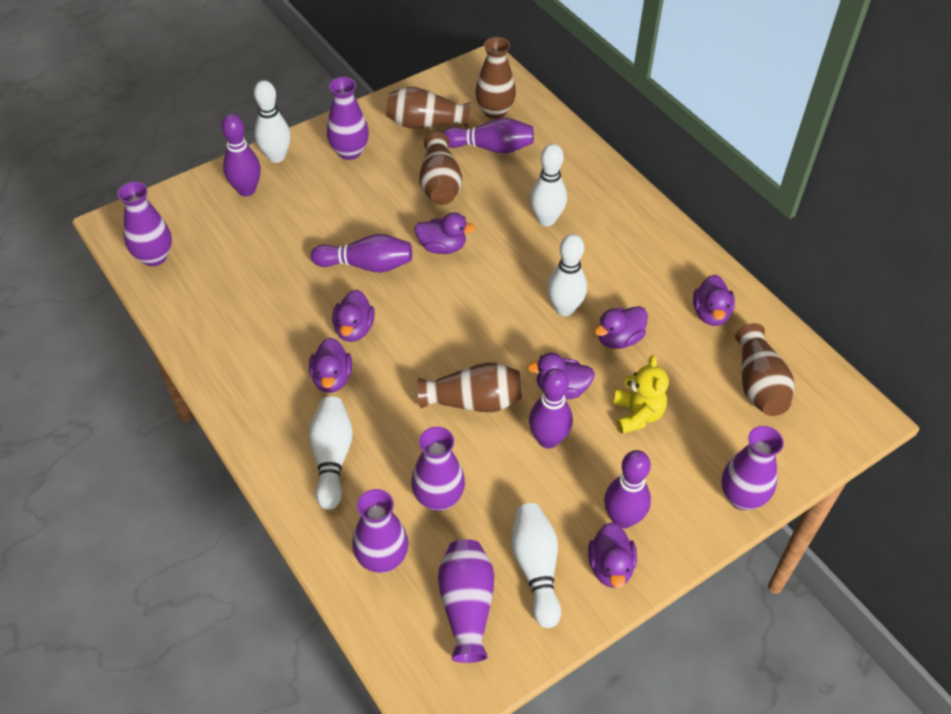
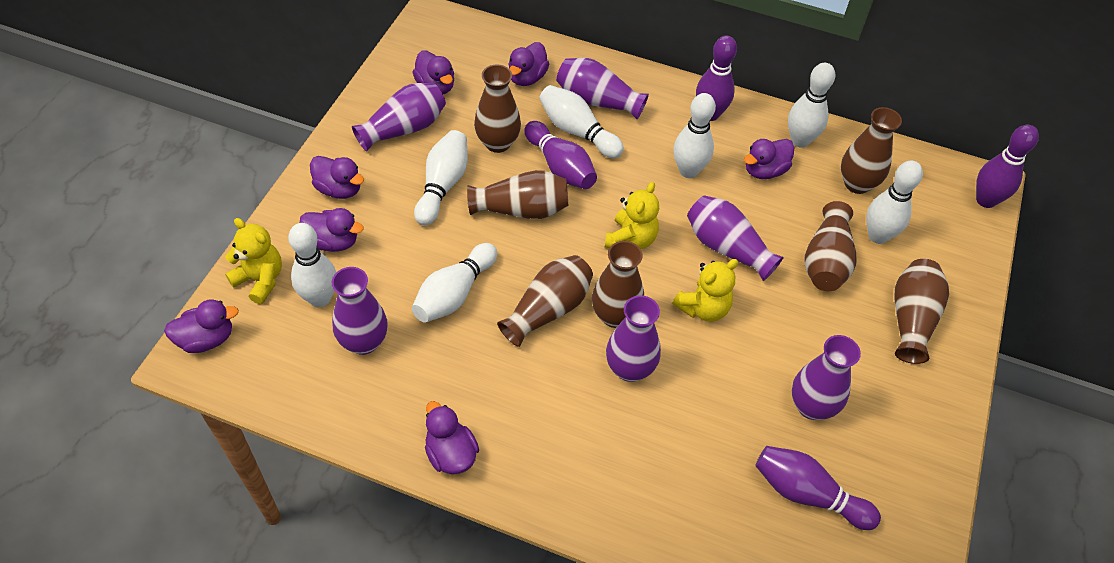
brown vase: 5 -> 7
purple bowling pin: 5 -> 4
white bowling pin: 5 -> 7
yellow teddy bear: 1 -> 3

